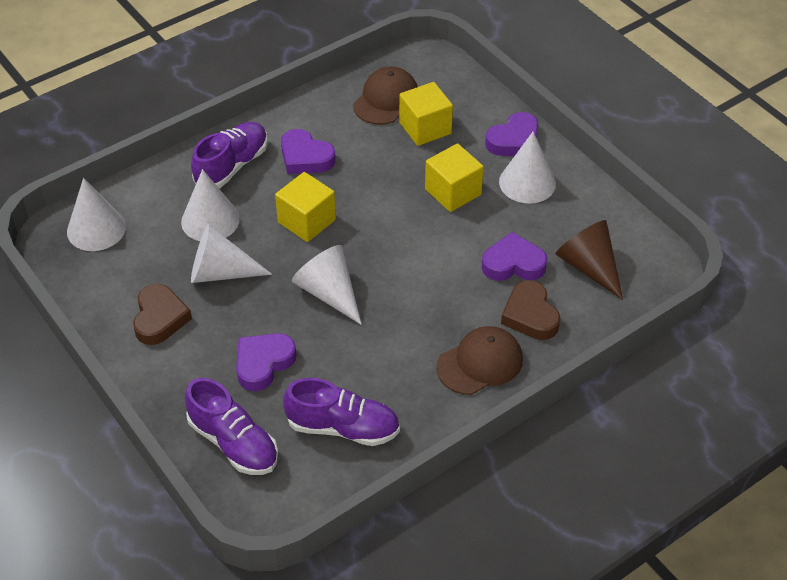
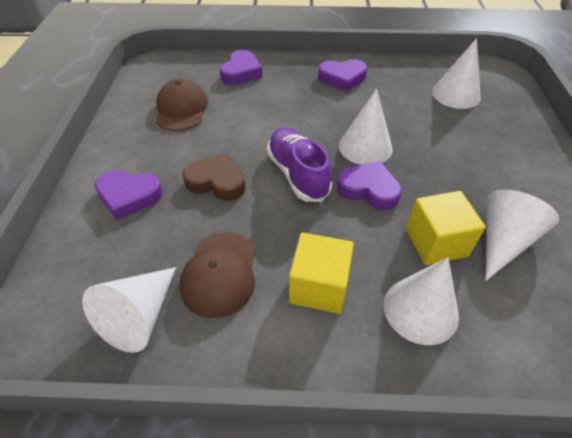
brown cone: 1 -> 0
brown heart: 2 -> 1
purple shoe: 3 -> 1
yellow cube: 3 -> 2

